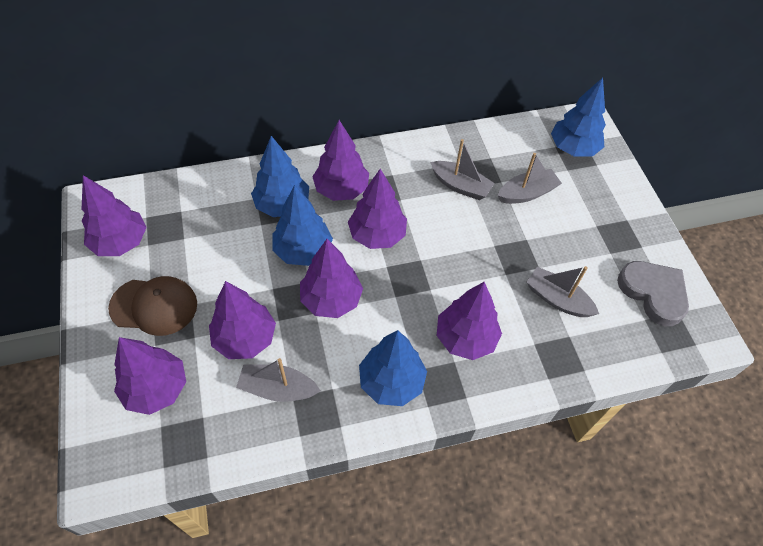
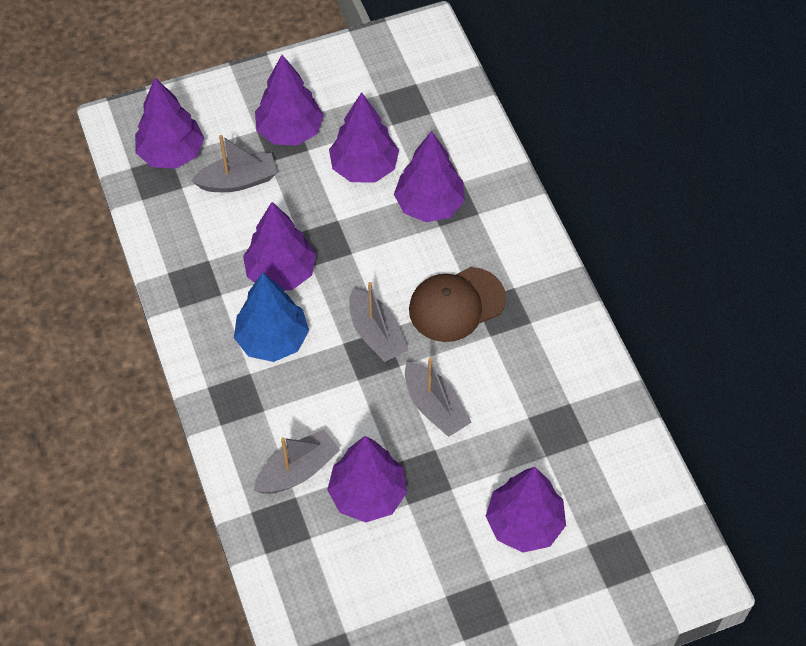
blue tree: 4 -> 1
grey heart: 1 -> 0

